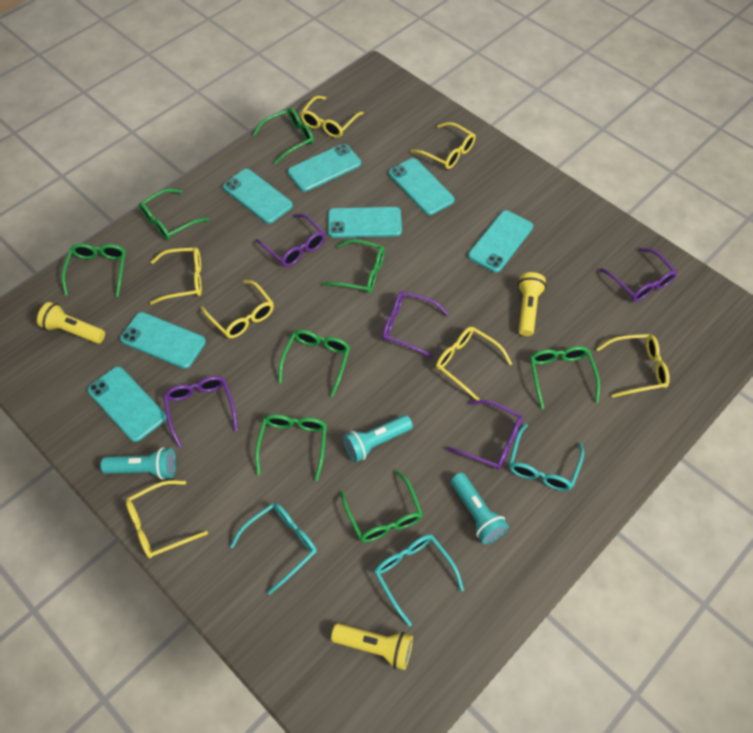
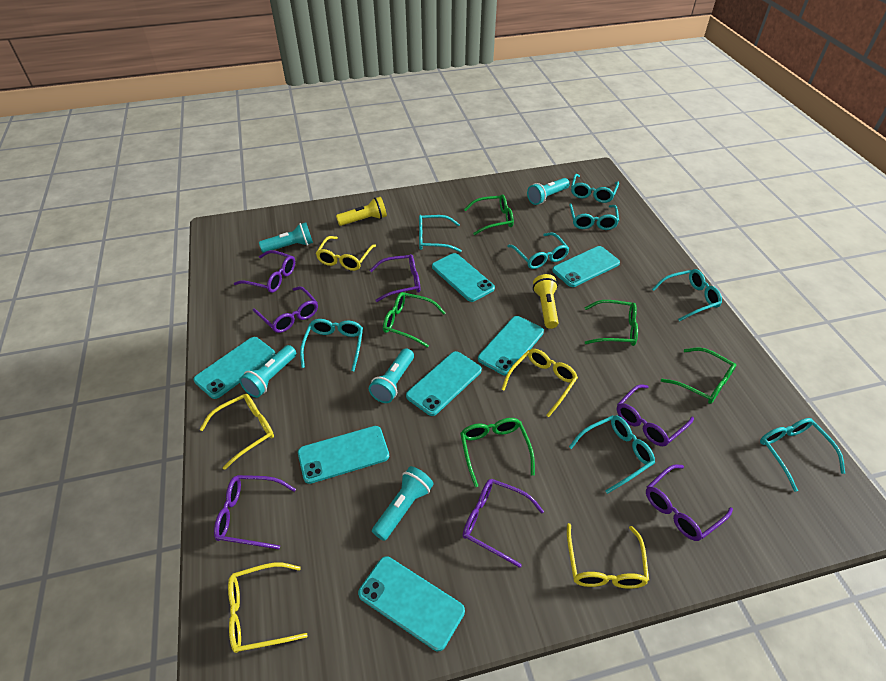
green glasses: 8 -> 5
purple glasses: 5 -> 7
turquoise flashlight: 3 -> 5
turquoise glasses: 3 -> 8
yellow flashlight: 3 -> 2
yellow glasses: 7 -> 5

